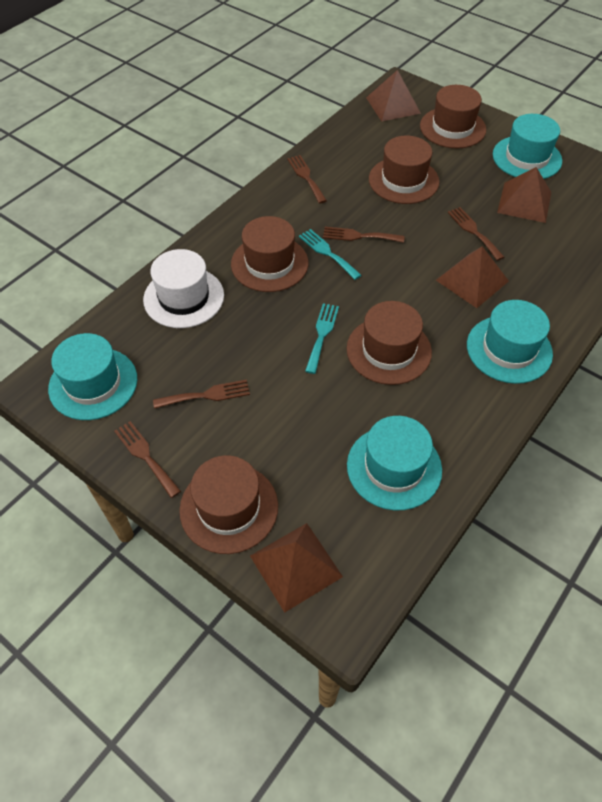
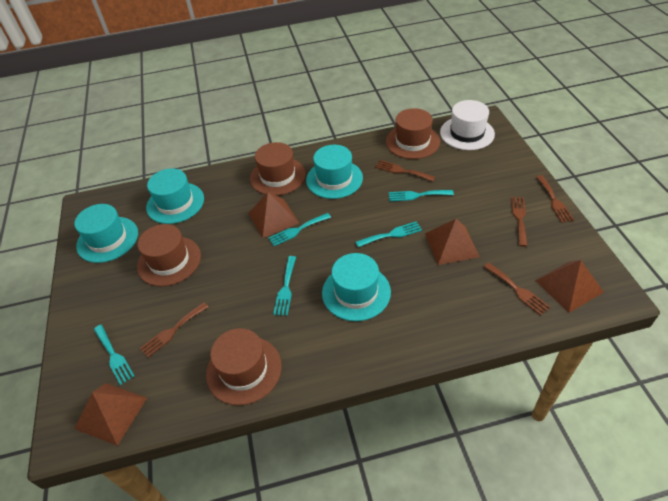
brown hat: 5 -> 4
turquoise fork: 2 -> 5

